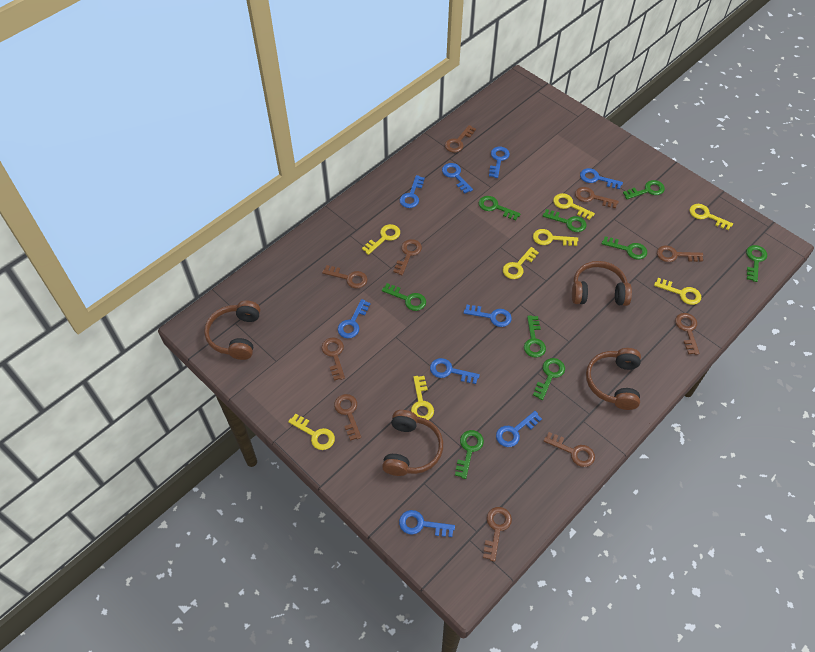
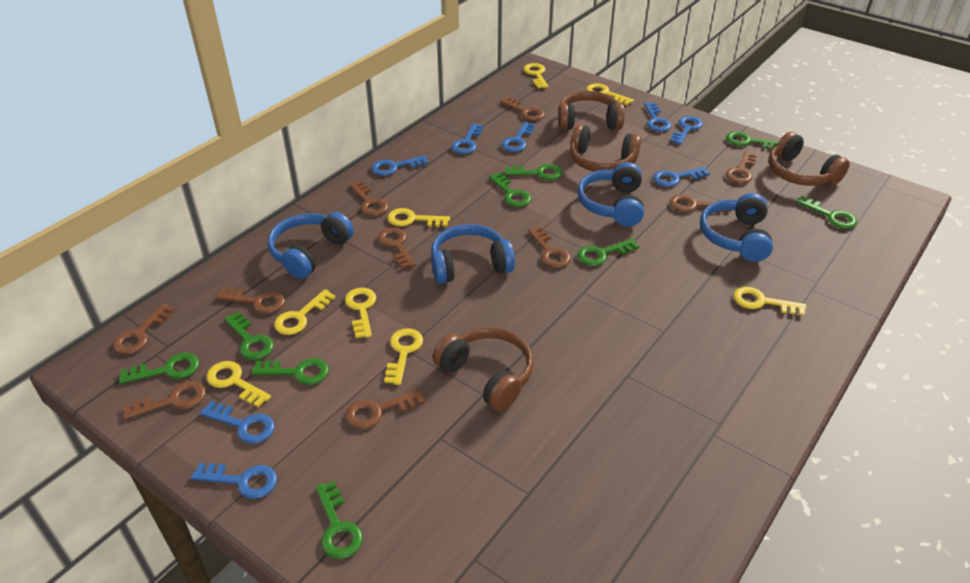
blue headphones: 0 -> 4
blue key: 9 -> 8

